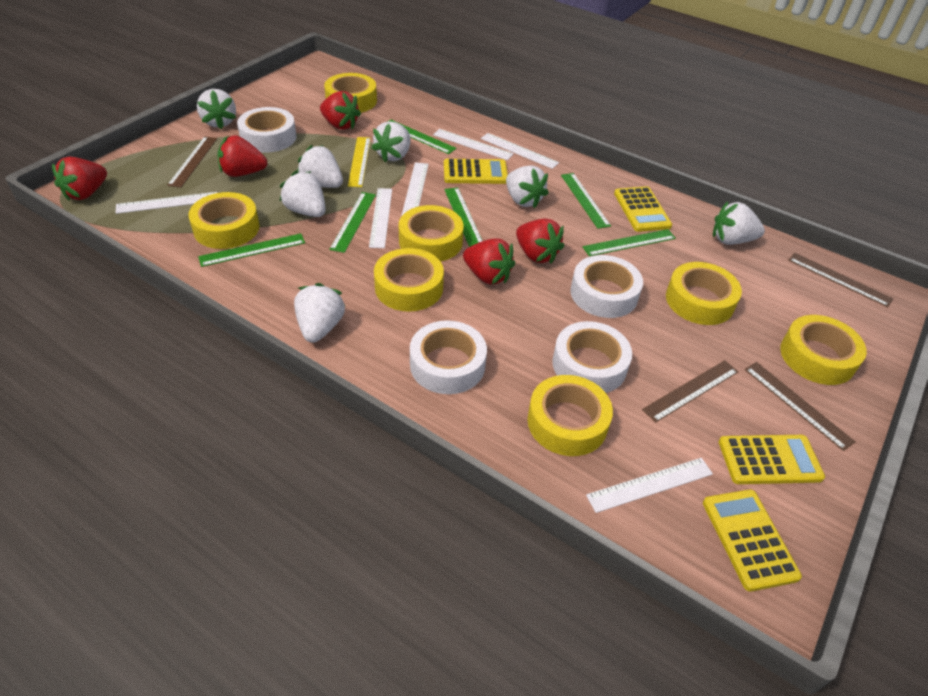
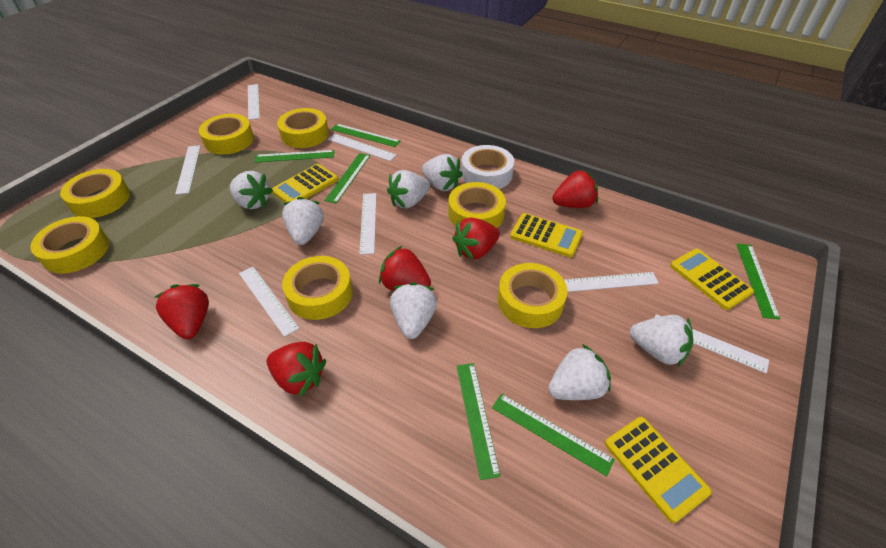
brown ruler: 4 -> 0
white ruler: 6 -> 7
white tape: 4 -> 1
yellow ruler: 1 -> 0

